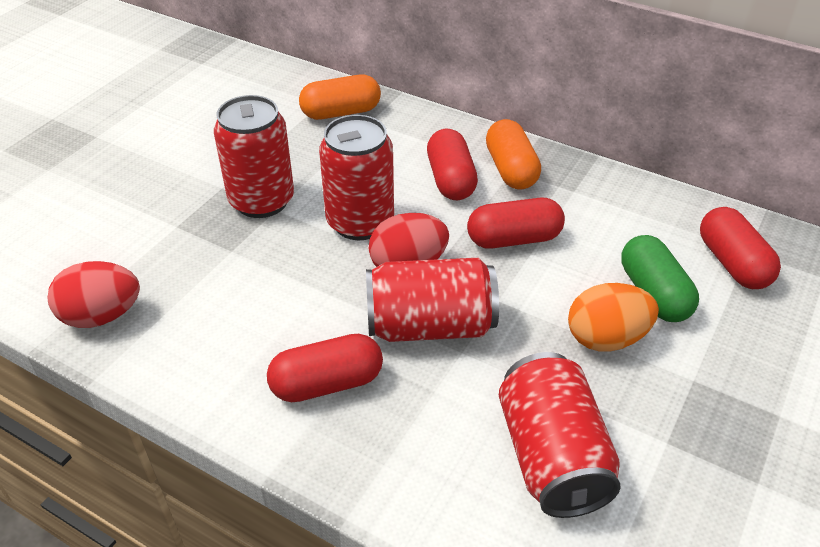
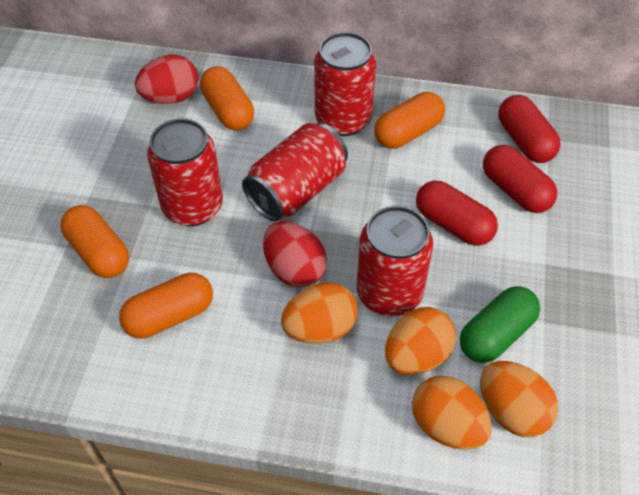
orange capsule: 2 -> 4
orange egg: 1 -> 4
red capsule: 4 -> 3

